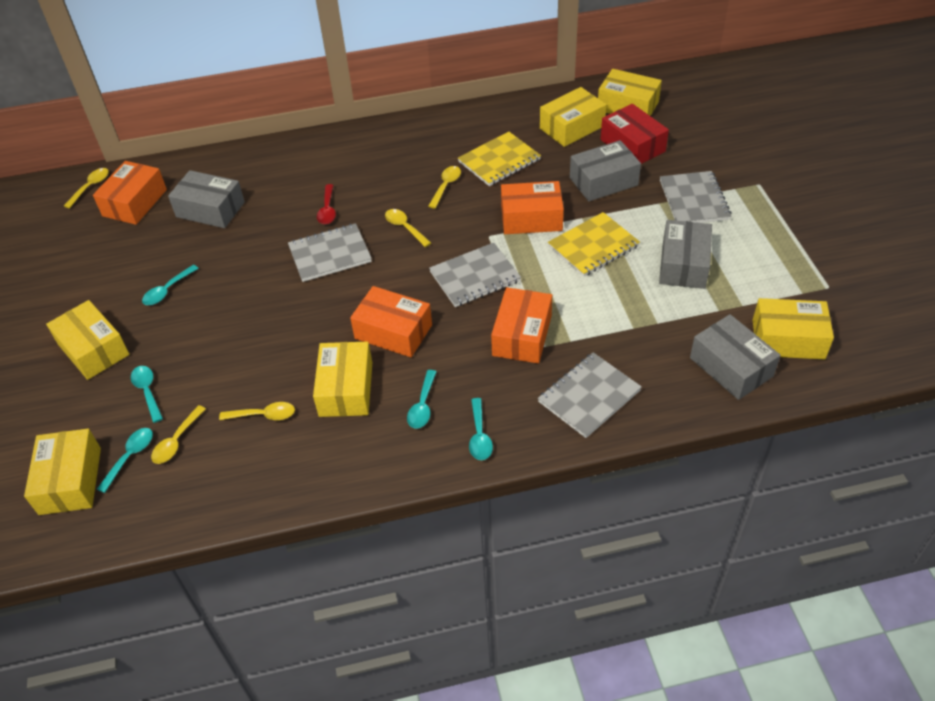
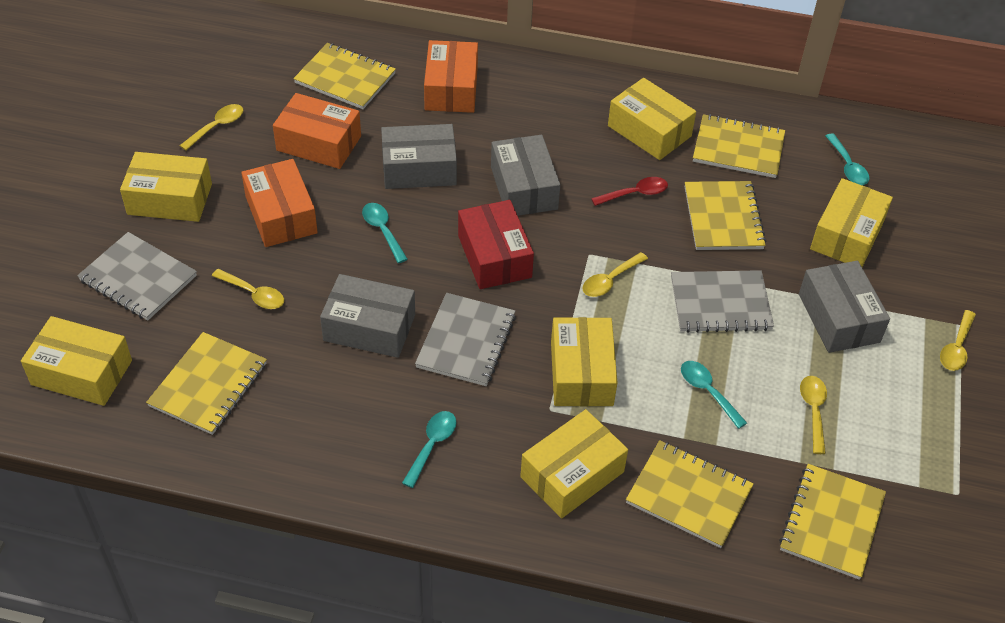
grey notebook: 4 -> 3
orange box: 4 -> 3
turquoise spoon: 5 -> 4
yellow notebook: 2 -> 6

